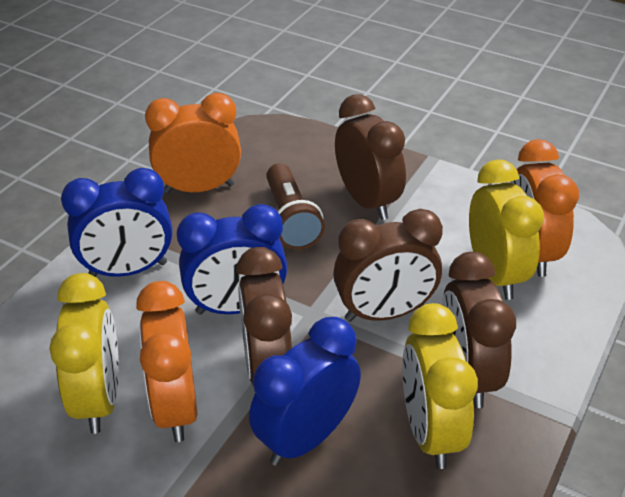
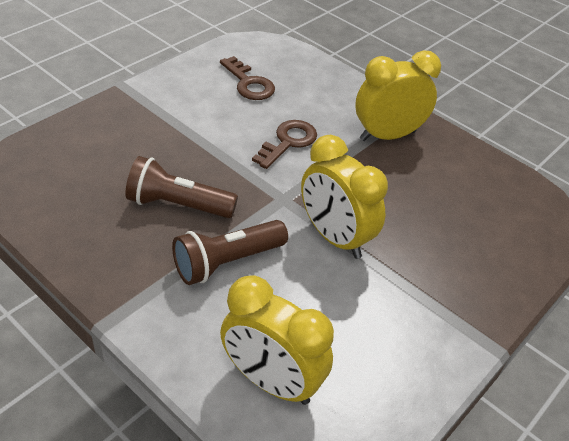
blue clock: 3 -> 0
brown clock: 4 -> 0
brown flashlight: 1 -> 2
brown key: 0 -> 2
orange clock: 3 -> 0

